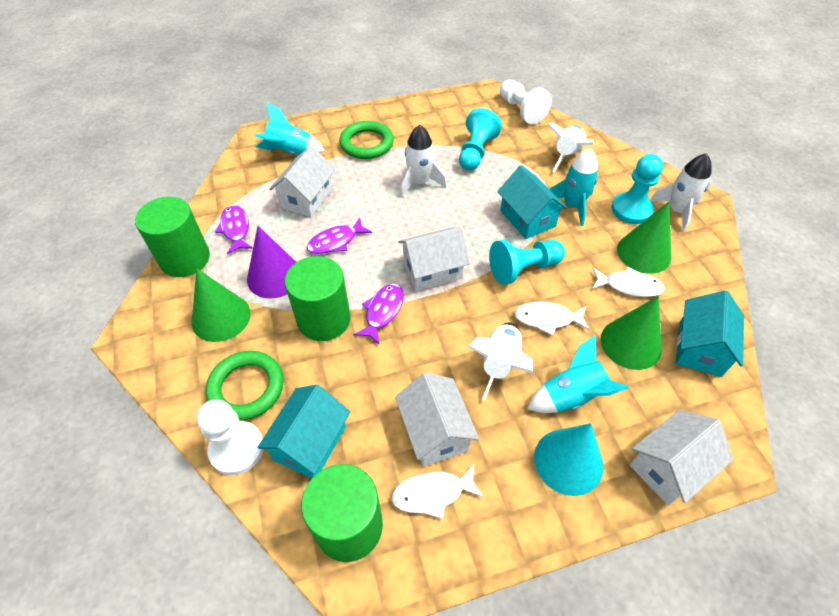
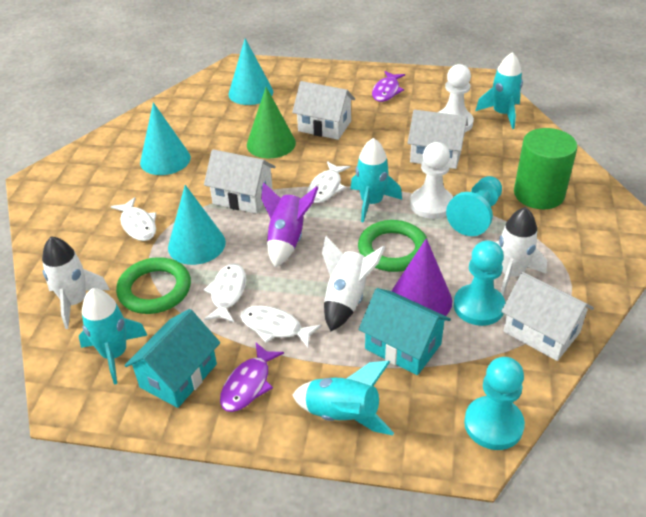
green cone: 3 -> 1
green cylinder: 3 -> 1
purple fish: 3 -> 2
purple rocket: 0 -> 1
turquoise cone: 1 -> 3
turquoise house: 3 -> 2
turquoise rocket: 3 -> 4
white fish: 3 -> 4
white rocket: 4 -> 3

